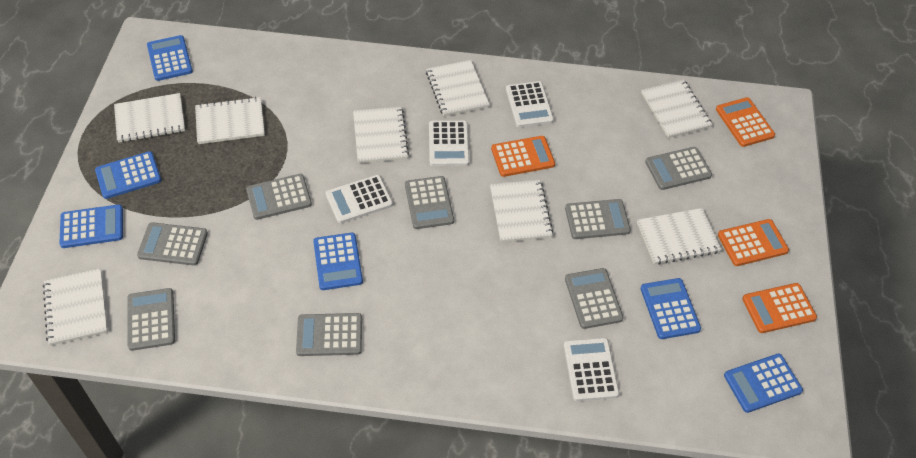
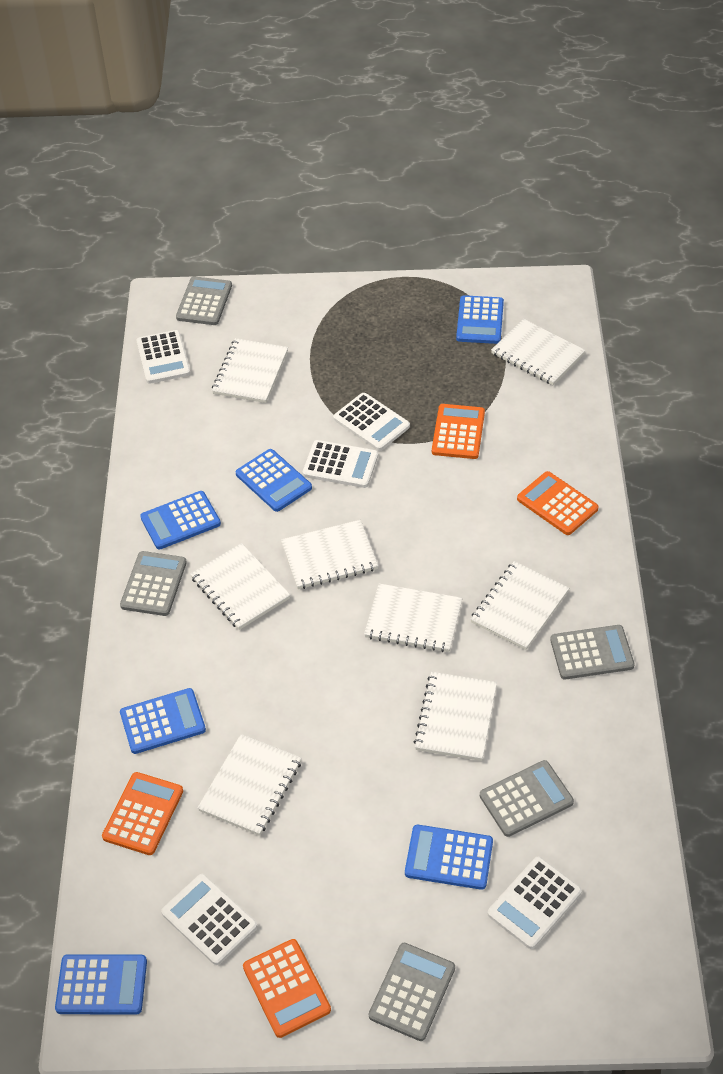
grey calculator: 8 -> 5
white calculator: 4 -> 5

